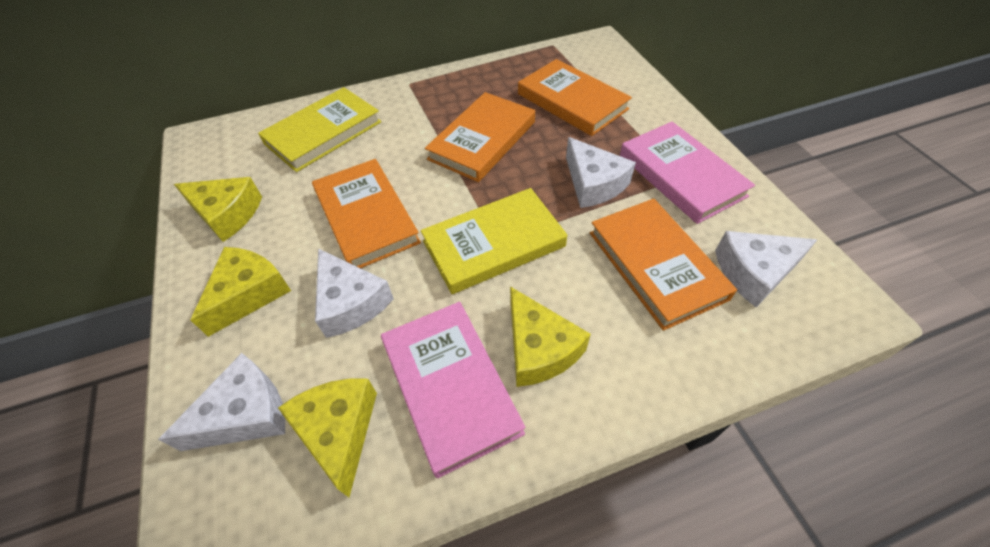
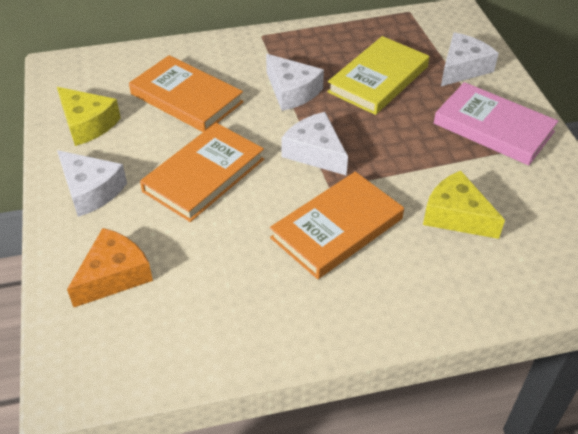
orange book: 4 -> 3
orange cheese: 0 -> 1
pink book: 2 -> 1
yellow book: 2 -> 1
yellow cheese: 4 -> 2

